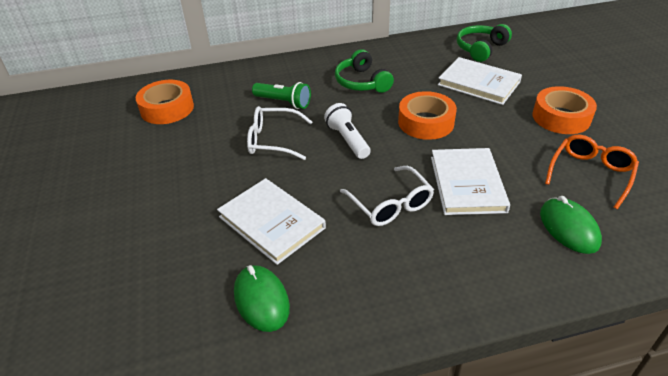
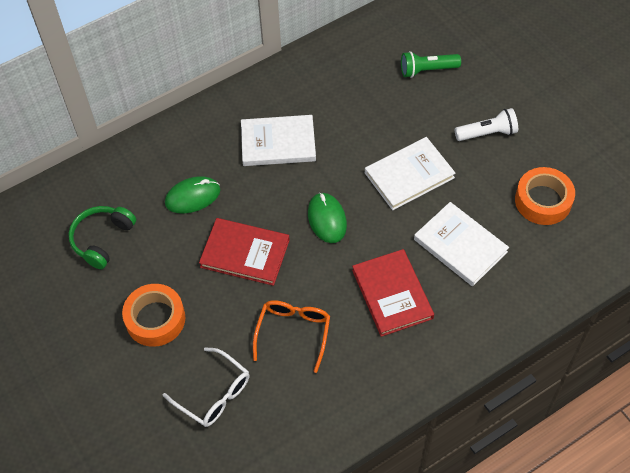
green headphones: 2 -> 1
orange tape: 3 -> 2
red book: 0 -> 2
white glasses: 2 -> 1

